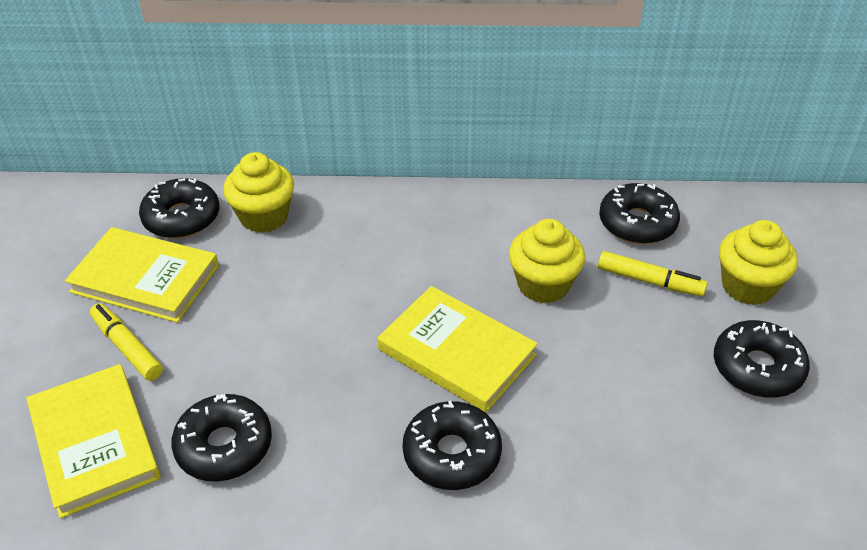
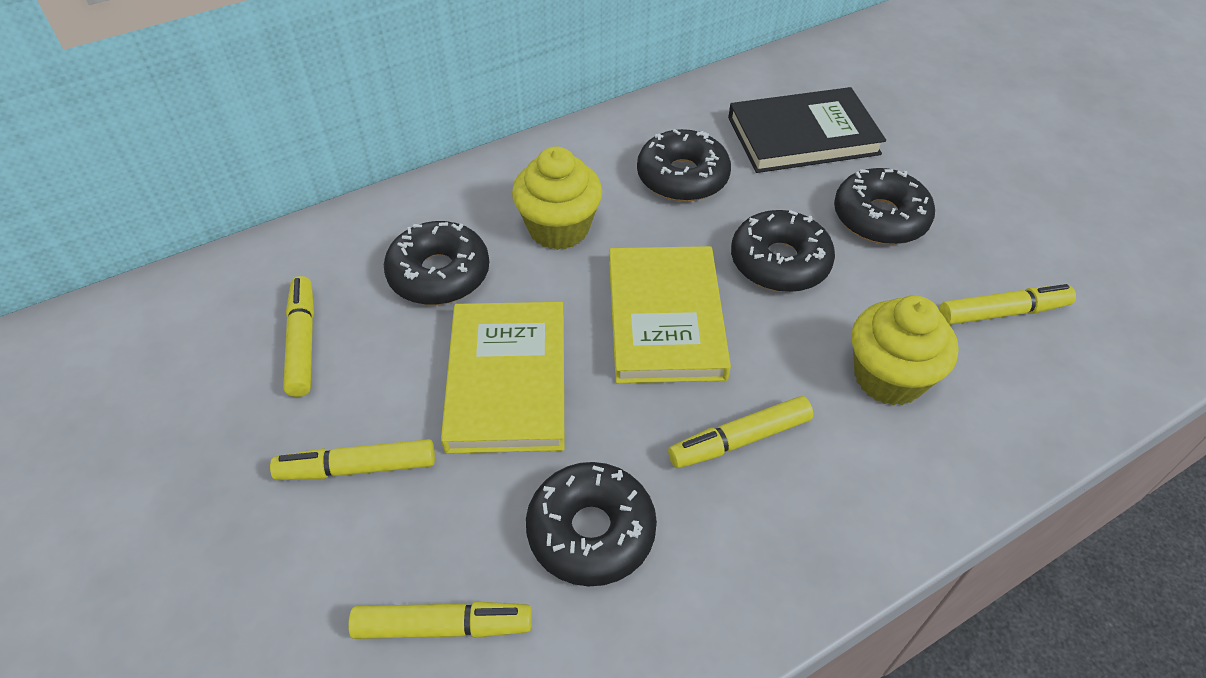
black book: 0 -> 1
yellow book: 3 -> 2
yellow cupcake: 3 -> 2
yellow marker: 2 -> 5

